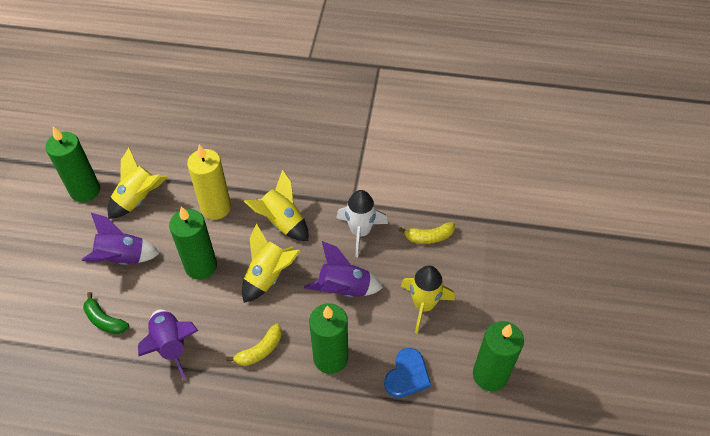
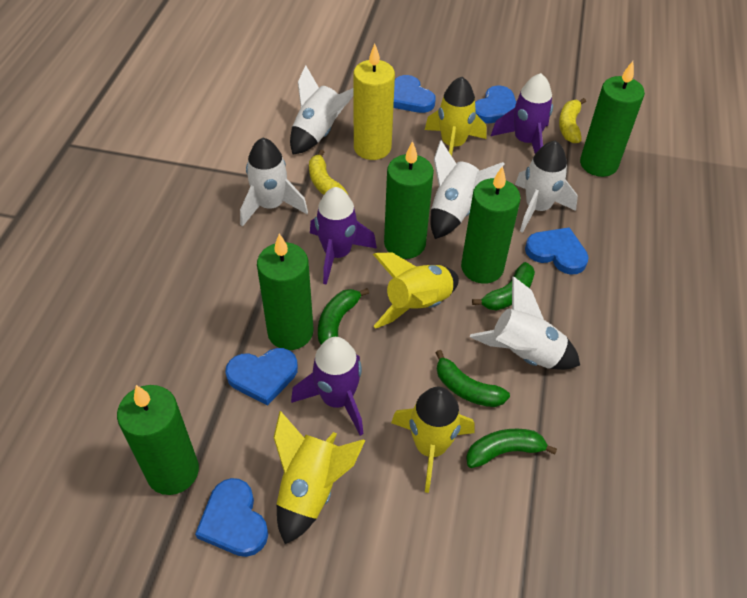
blue heart: 1 -> 5
green banana: 1 -> 4
green candle: 4 -> 5
white rocket: 1 -> 5

